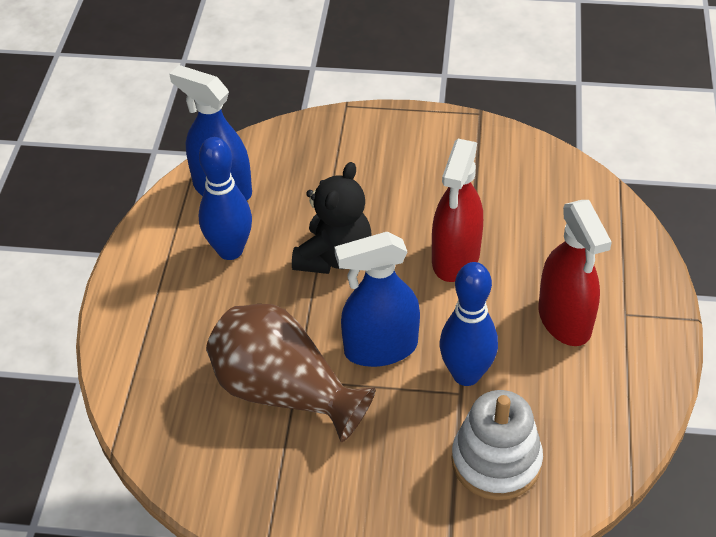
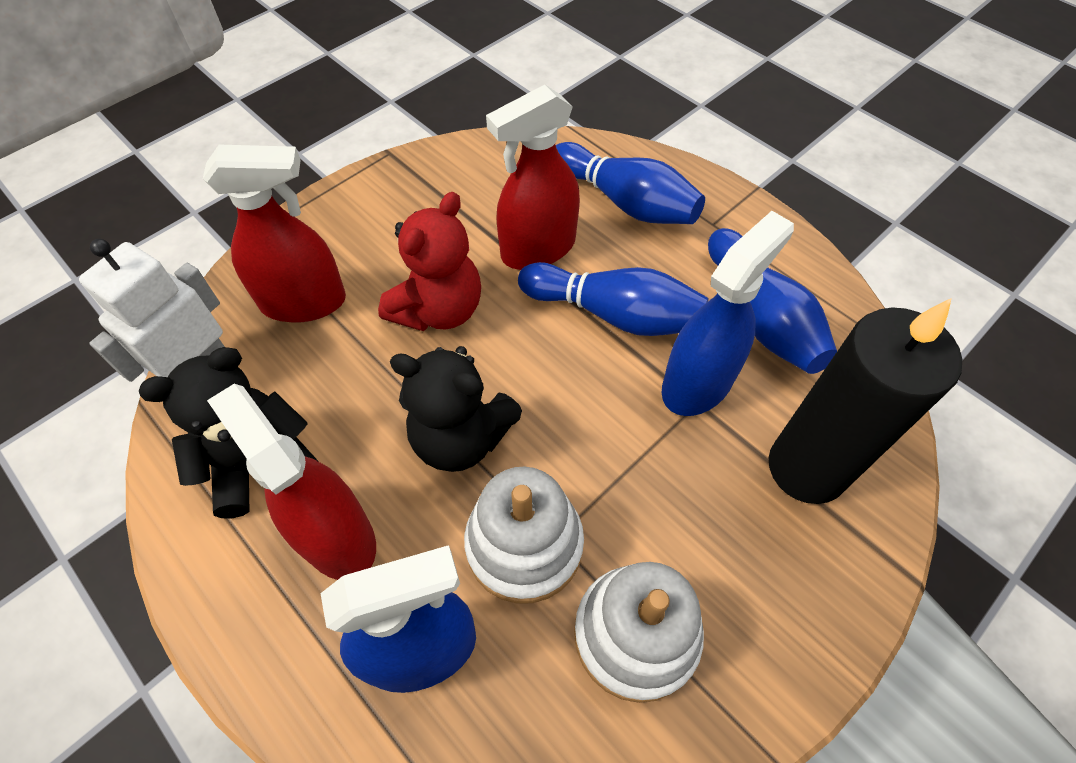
black candle: 0 -> 1
black teddy bear: 1 -> 2
blue bowling pin: 2 -> 3
brown vase: 1 -> 0
red spray bottle: 2 -> 3
red teddy bear: 0 -> 1
white robot: 0 -> 1
white stacking toy: 1 -> 2

